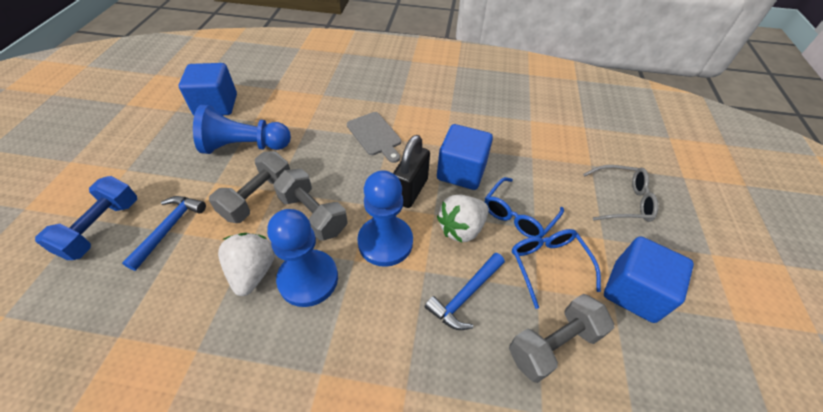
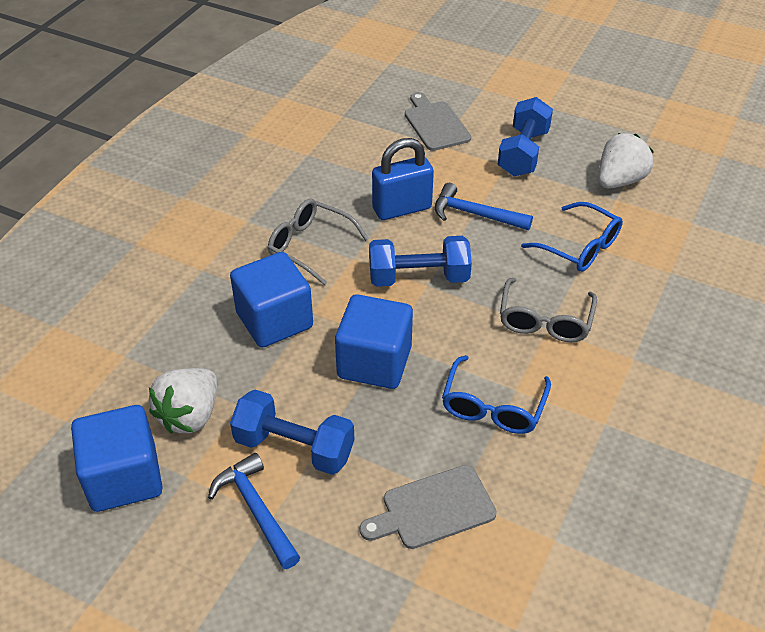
black padlock: 1 -> 0
blue dumbbell: 1 -> 3
blue padlock: 0 -> 1
blue pawn: 3 -> 0
grey cutting board: 1 -> 2
grey dumbbell: 3 -> 0
grey glasses: 1 -> 2

